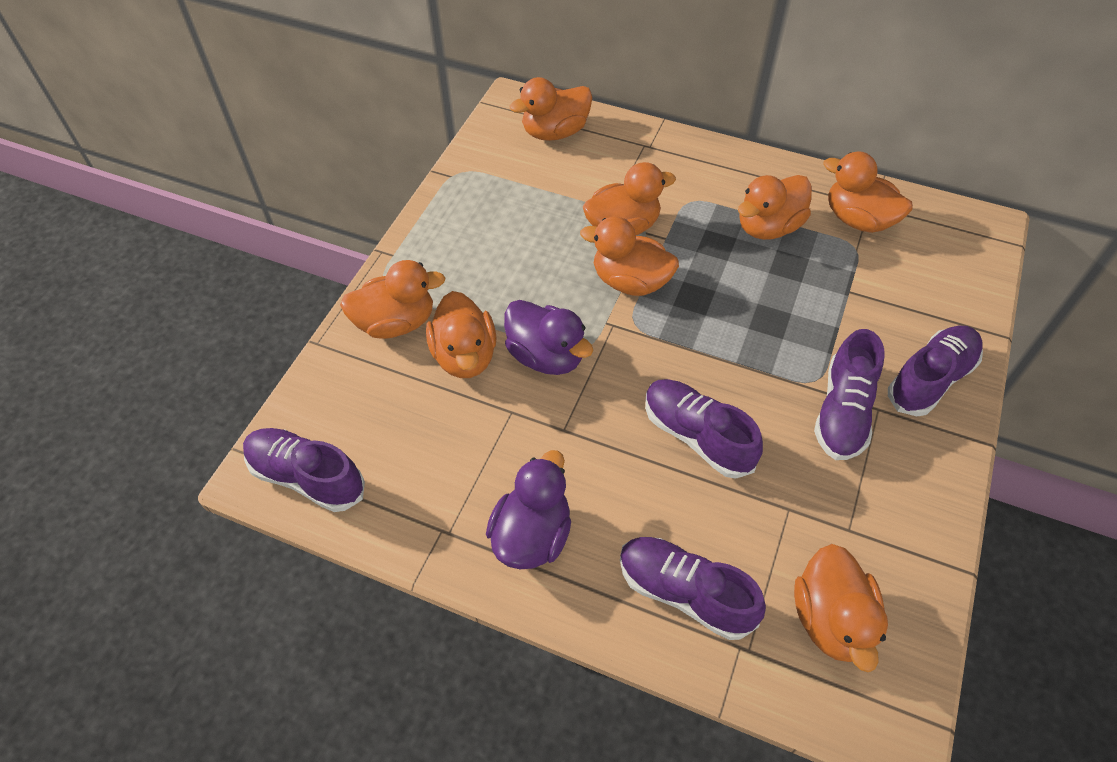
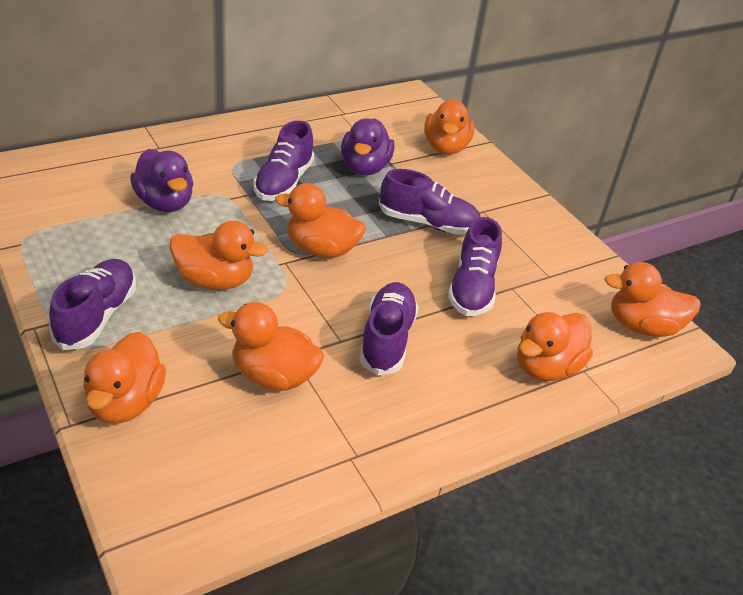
orange duck: 8 -> 7

